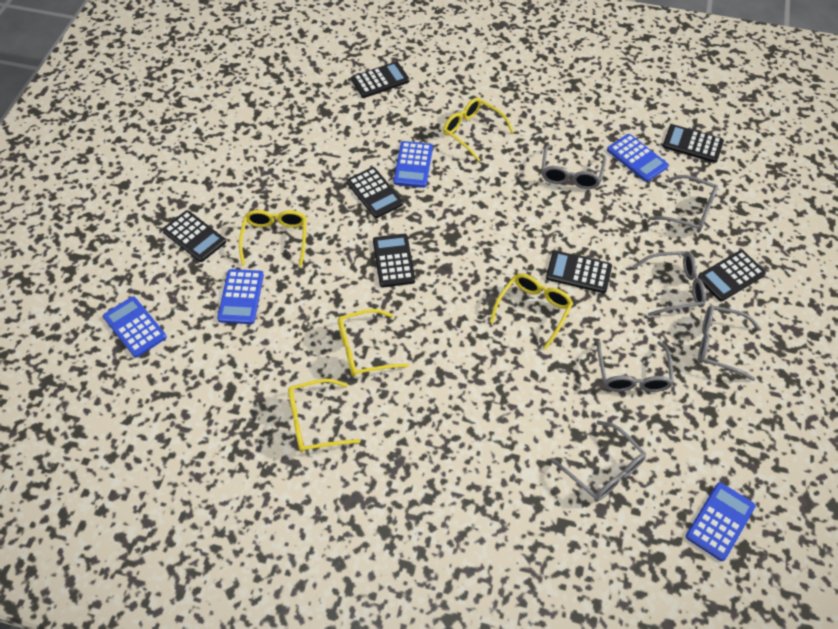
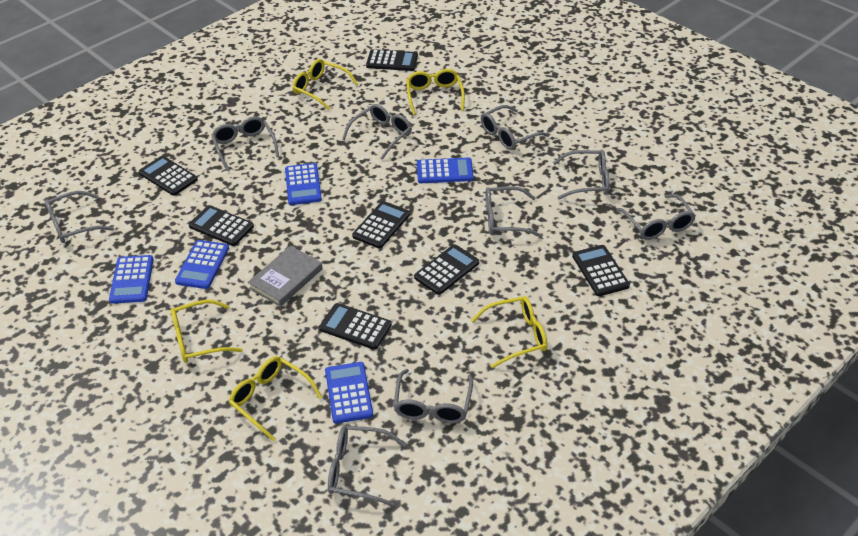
grey book: 0 -> 1
grey glasses: 6 -> 9

